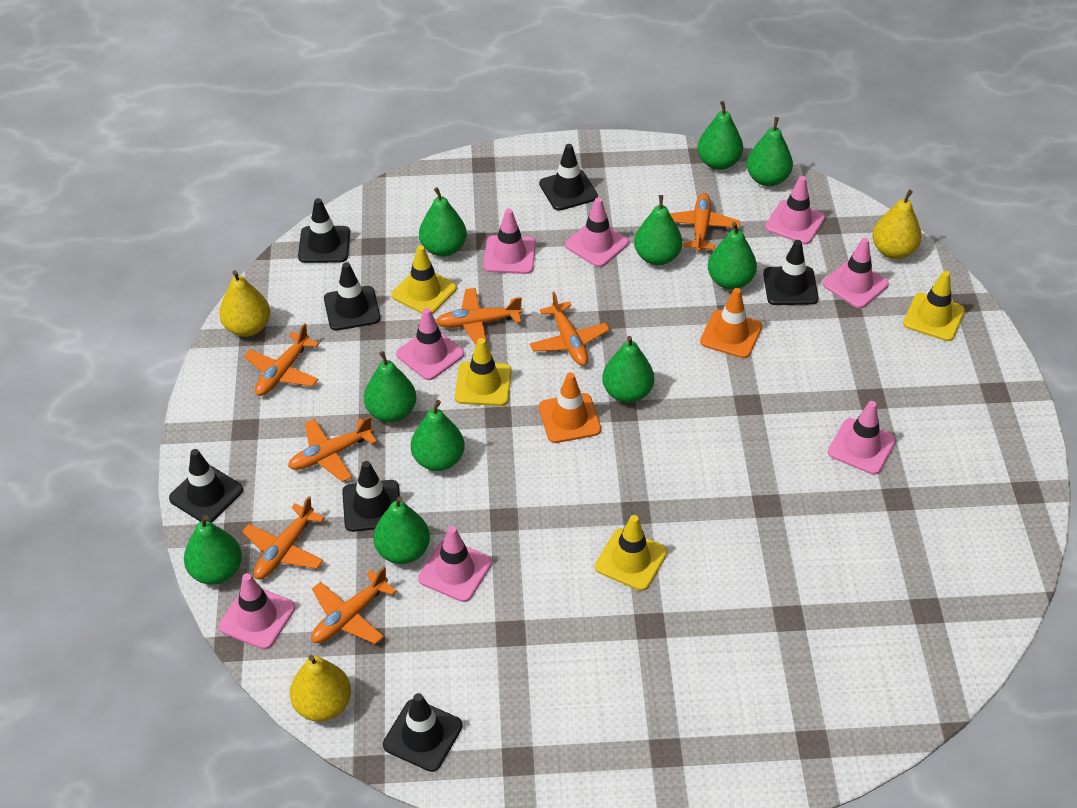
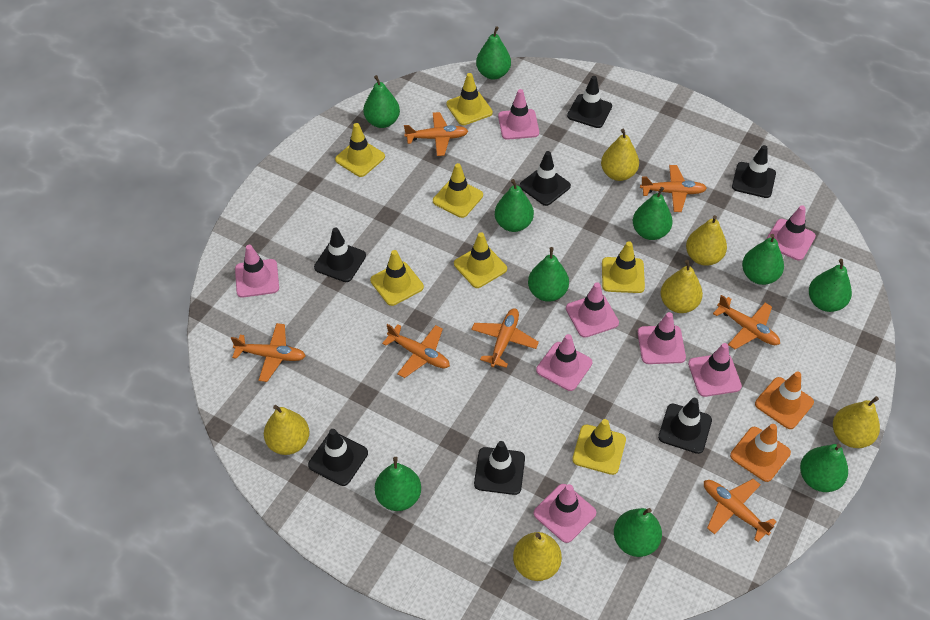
yellow pear: 3 -> 6
yellow traffic cone: 4 -> 7

